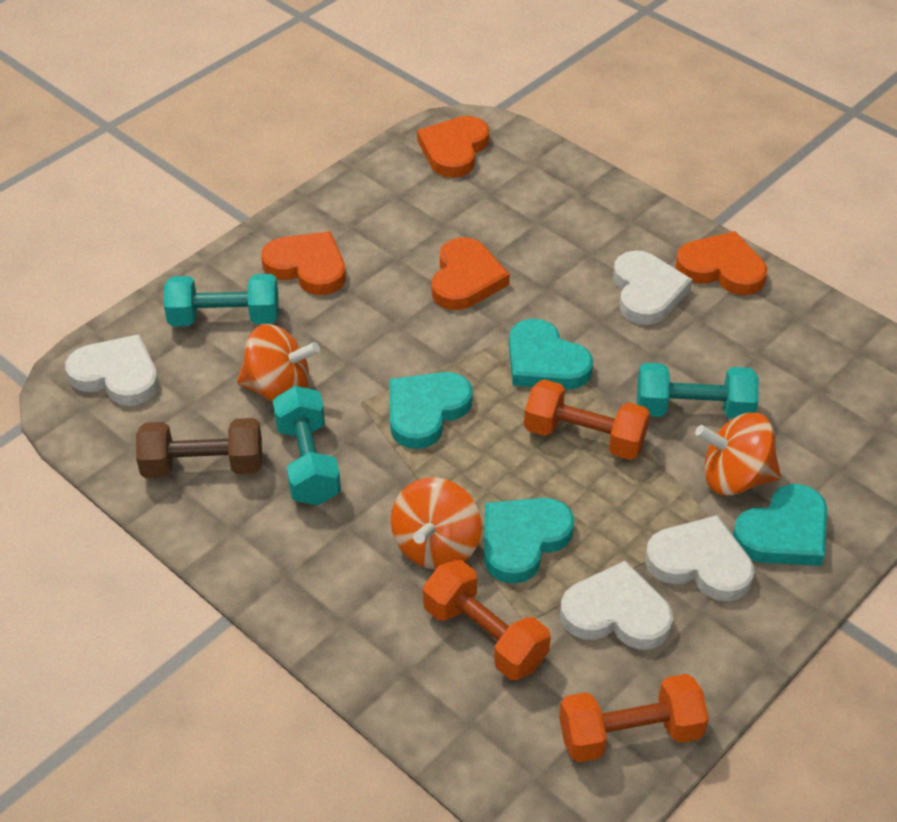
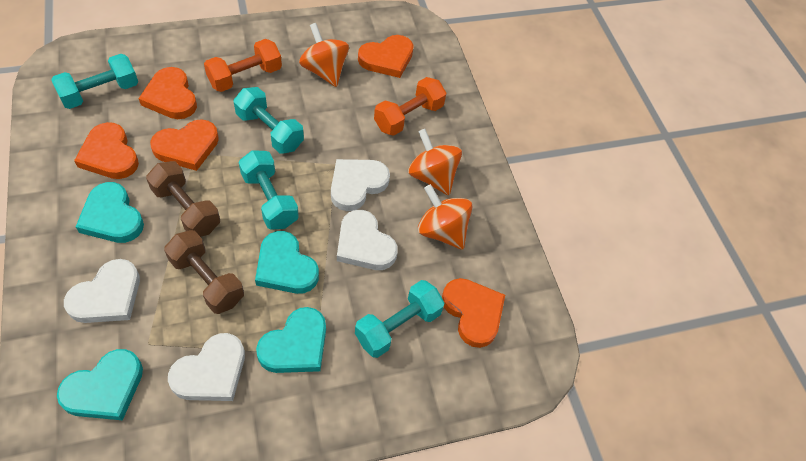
brown dumbbell: 1 -> 2
orange dumbbell: 3 -> 2
orange heart: 4 -> 5
turquoise dumbbell: 3 -> 4

